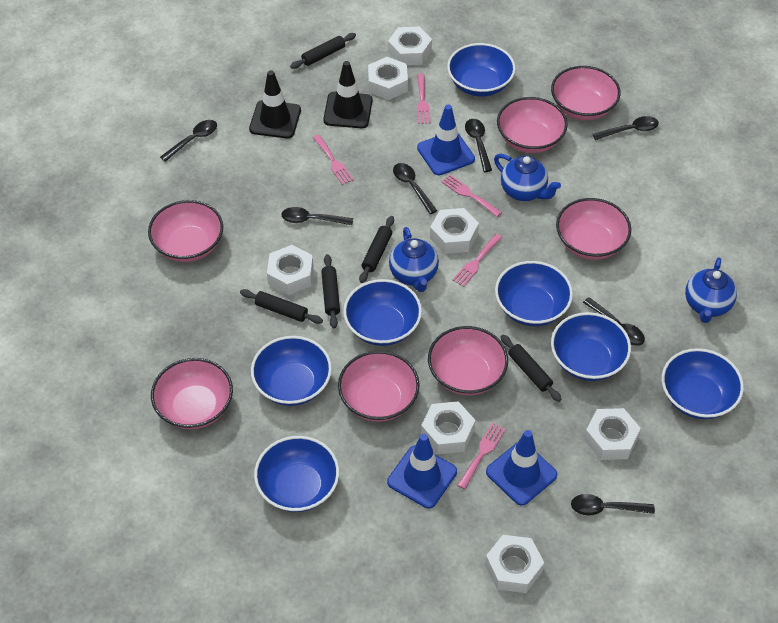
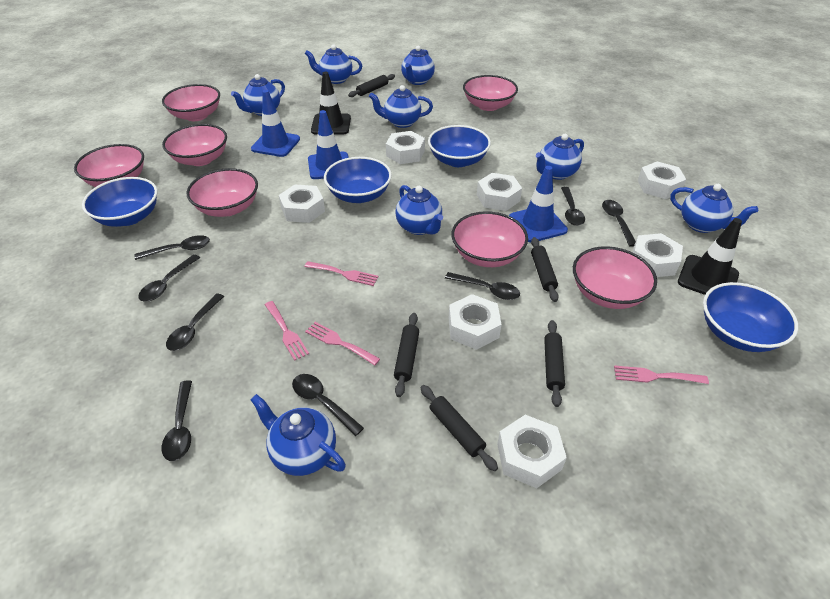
black spoon: 7 -> 8
blue bowl: 7 -> 4
blue teapot: 3 -> 8
pink fork: 5 -> 4

